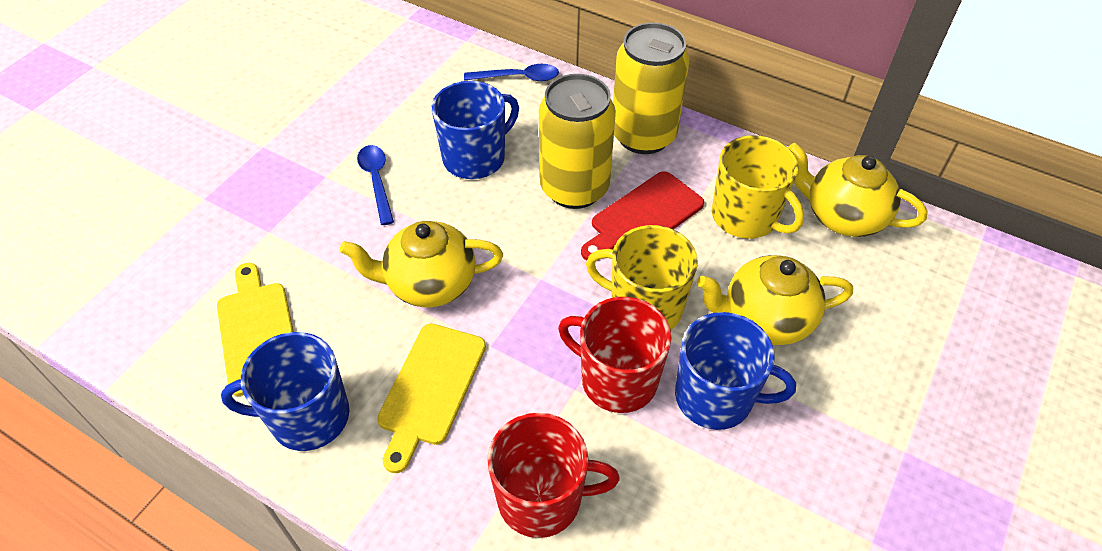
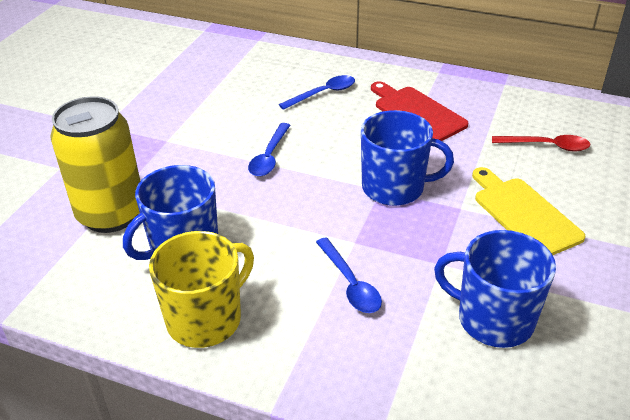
blue spoon: 2 -> 3
red mug: 2 -> 0
red spoon: 0 -> 1
yellow can: 2 -> 1
yellow cutting board: 2 -> 1
yellow mug: 2 -> 1
yellow teapot: 3 -> 0

